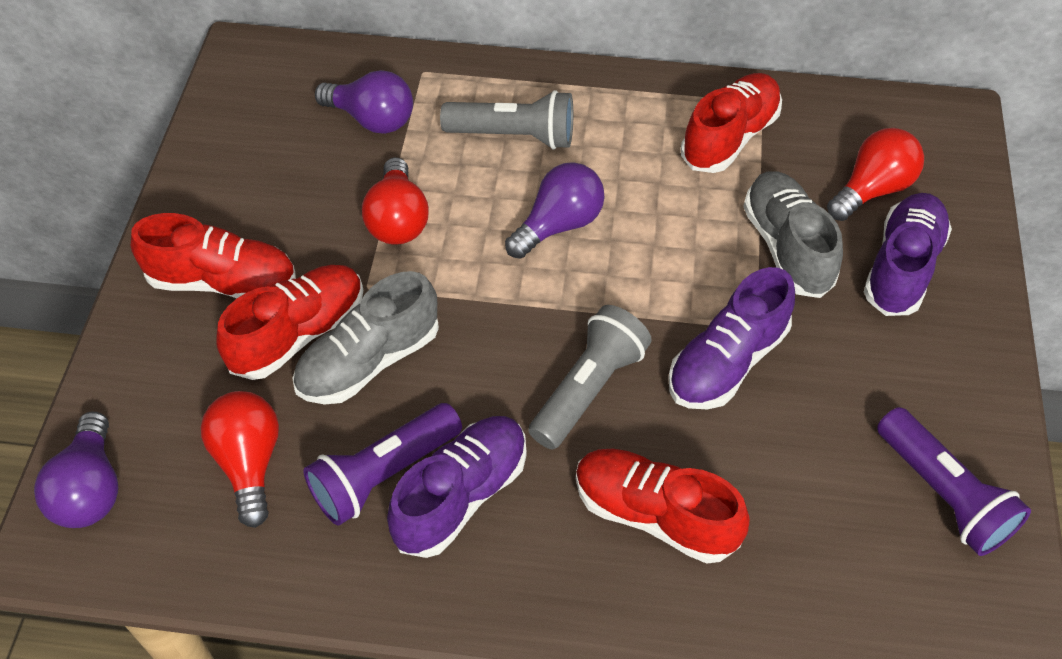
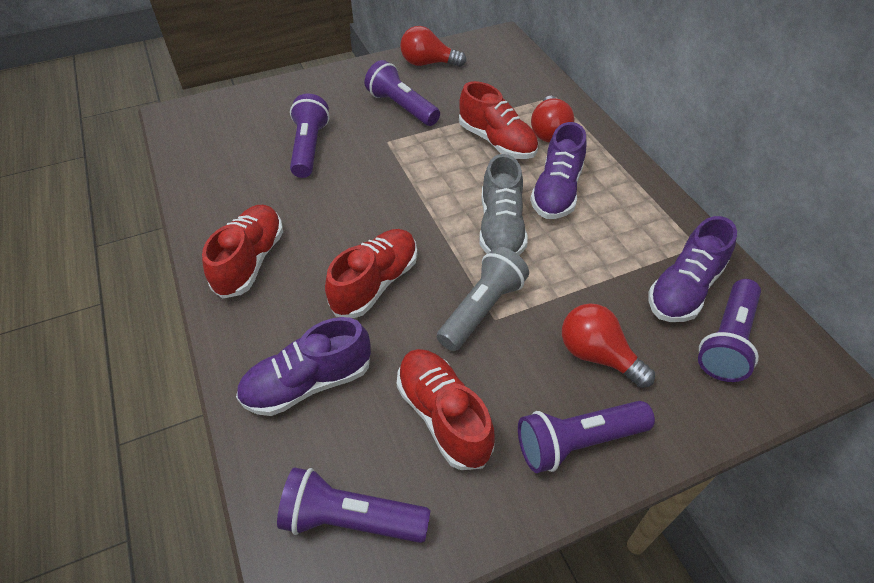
grey flashlight: 2 -> 1
grey shoe: 2 -> 1
purple flashlight: 2 -> 5
purple light bulb: 3 -> 0

